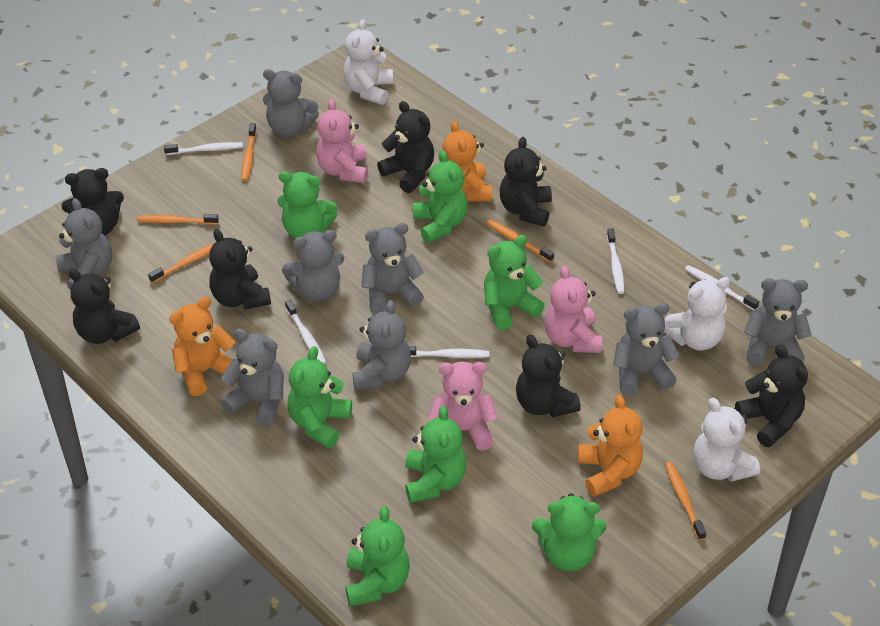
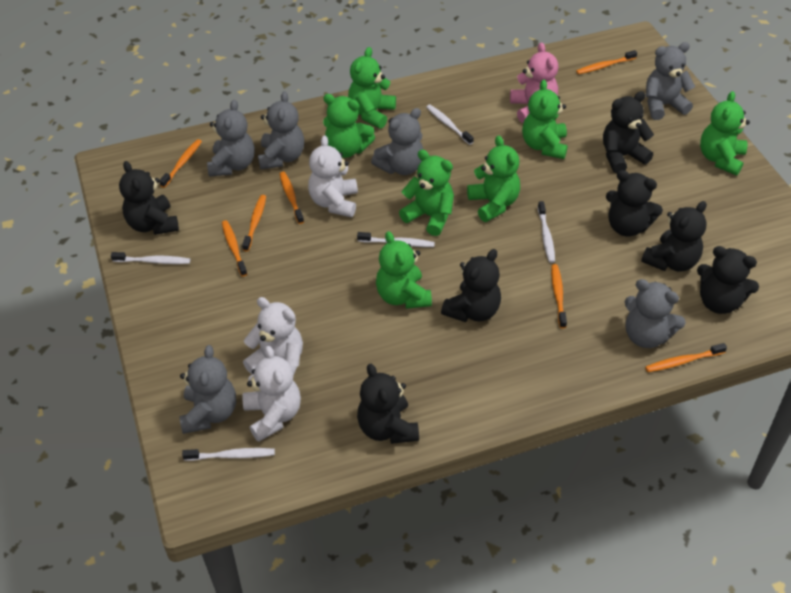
grey teddy bear: 8 -> 6
orange teddy bear: 3 -> 0
orange toothbrush: 5 -> 7
pink teddy bear: 3 -> 1

